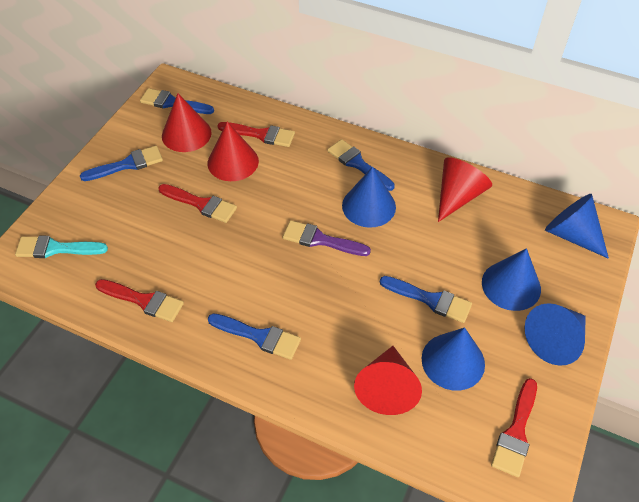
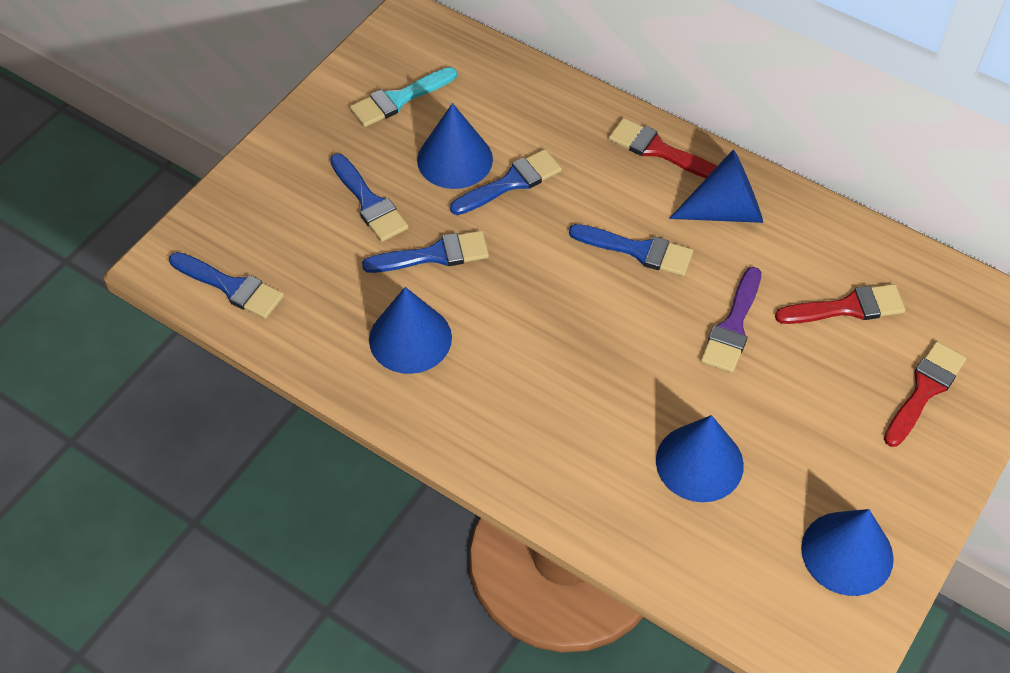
red brush: 4 -> 3
red cone: 4 -> 0

